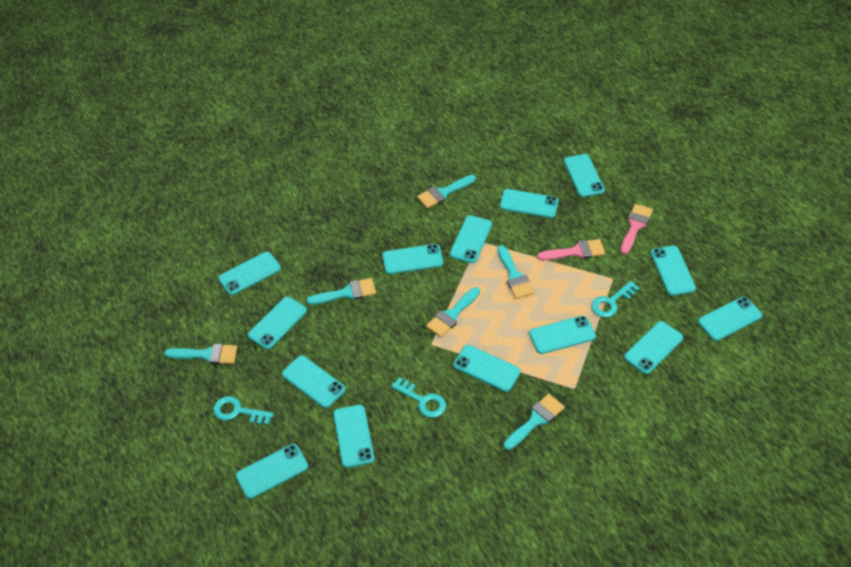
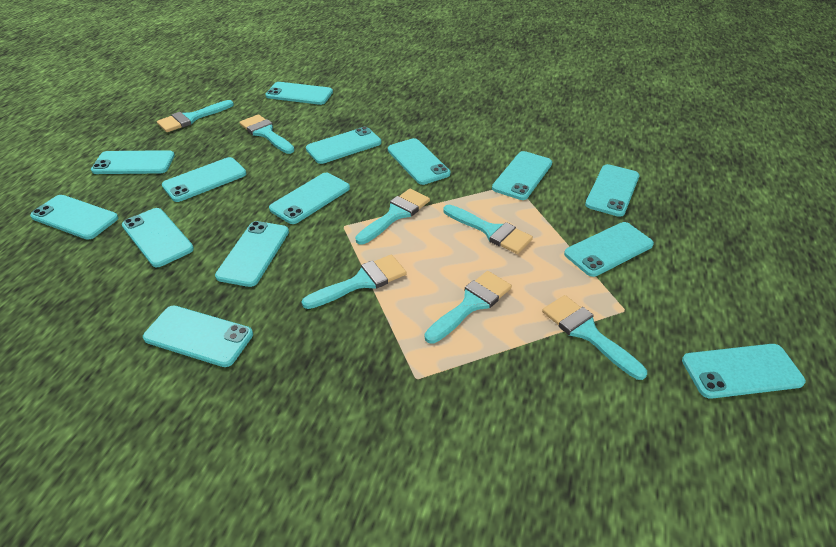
pink brush: 2 -> 0
turquoise brush: 6 -> 7
turquoise key: 3 -> 0

